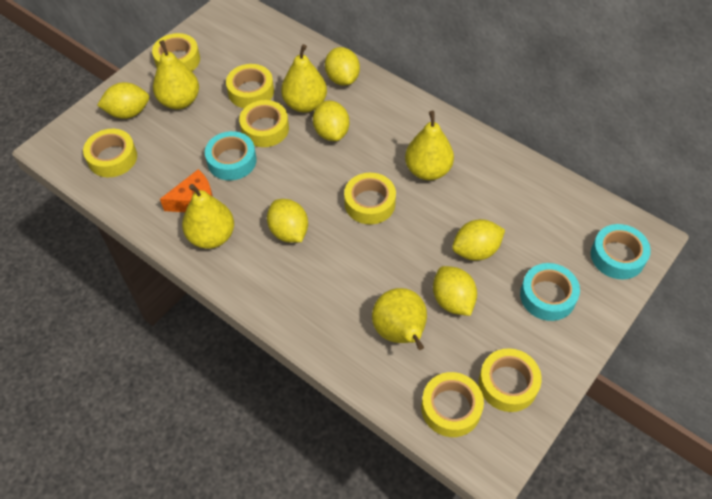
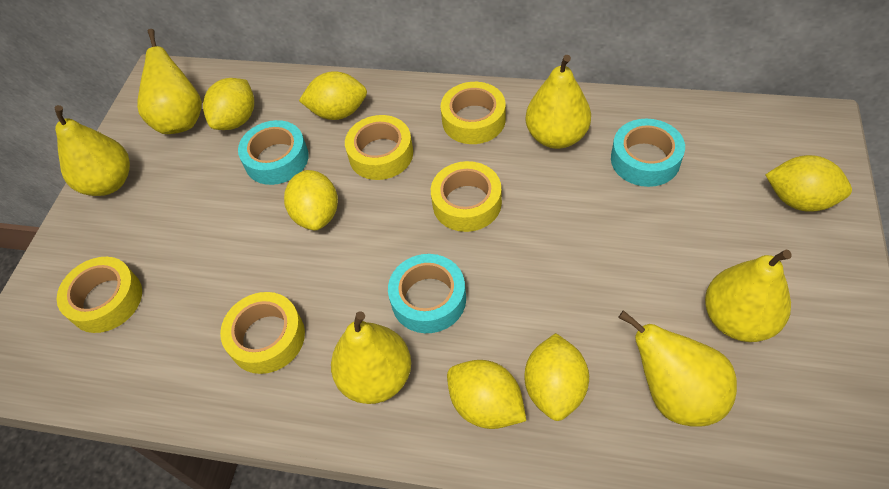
orange cheese: 1 -> 0
yellow pear: 5 -> 6
yellow tape: 7 -> 5

